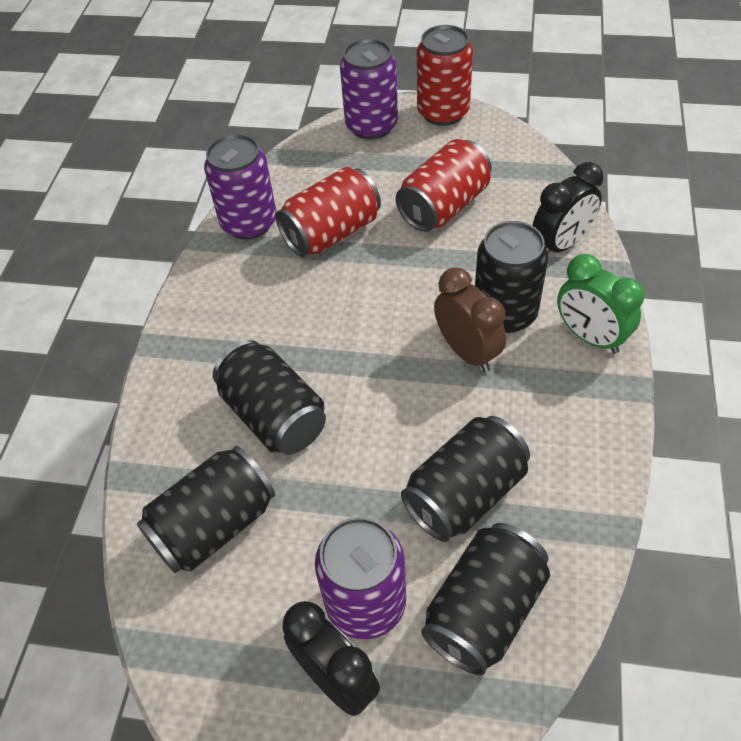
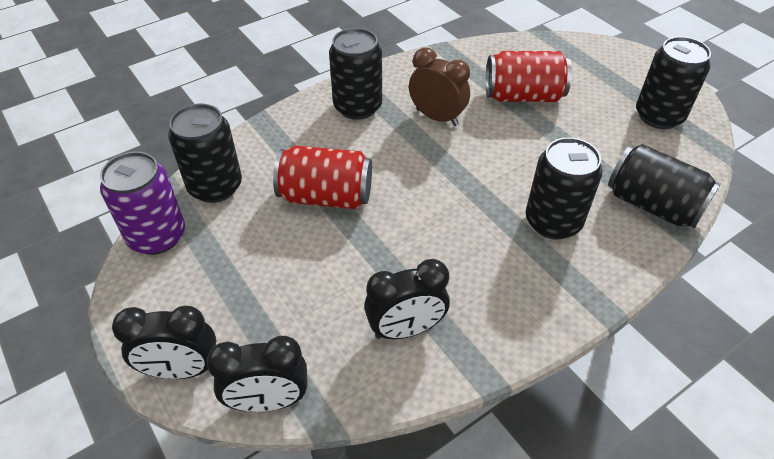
black clock: 2 -> 3
green clock: 1 -> 0
purple can: 3 -> 1
red can: 3 -> 2

